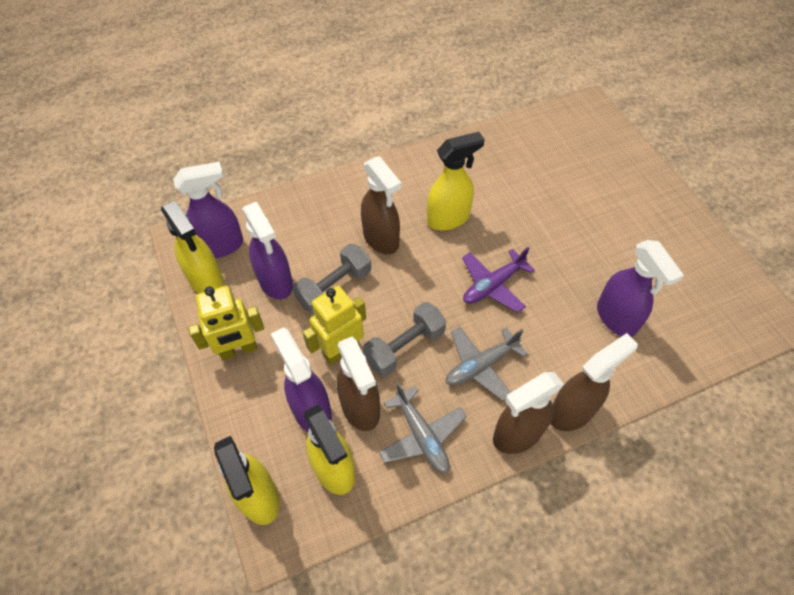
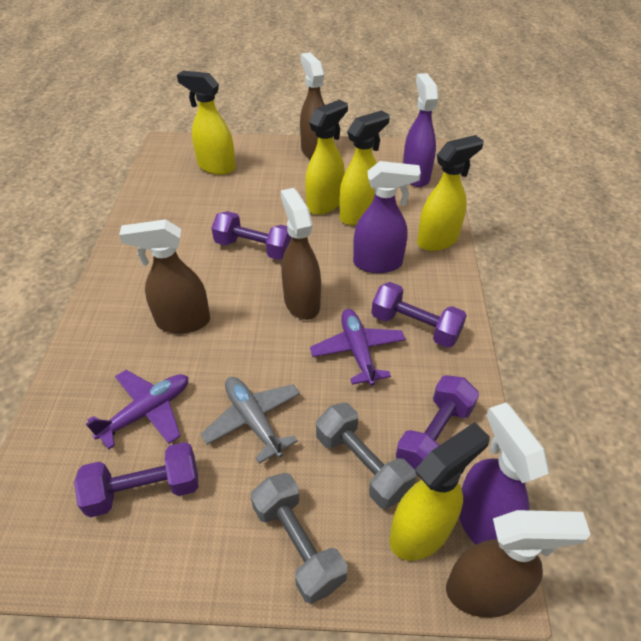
grey plane: 2 -> 1
purple dumbbell: 0 -> 4
purple plane: 1 -> 2
purple spray bottle: 4 -> 3
yellow robot: 2 -> 0
yellow spray bottle: 4 -> 5

